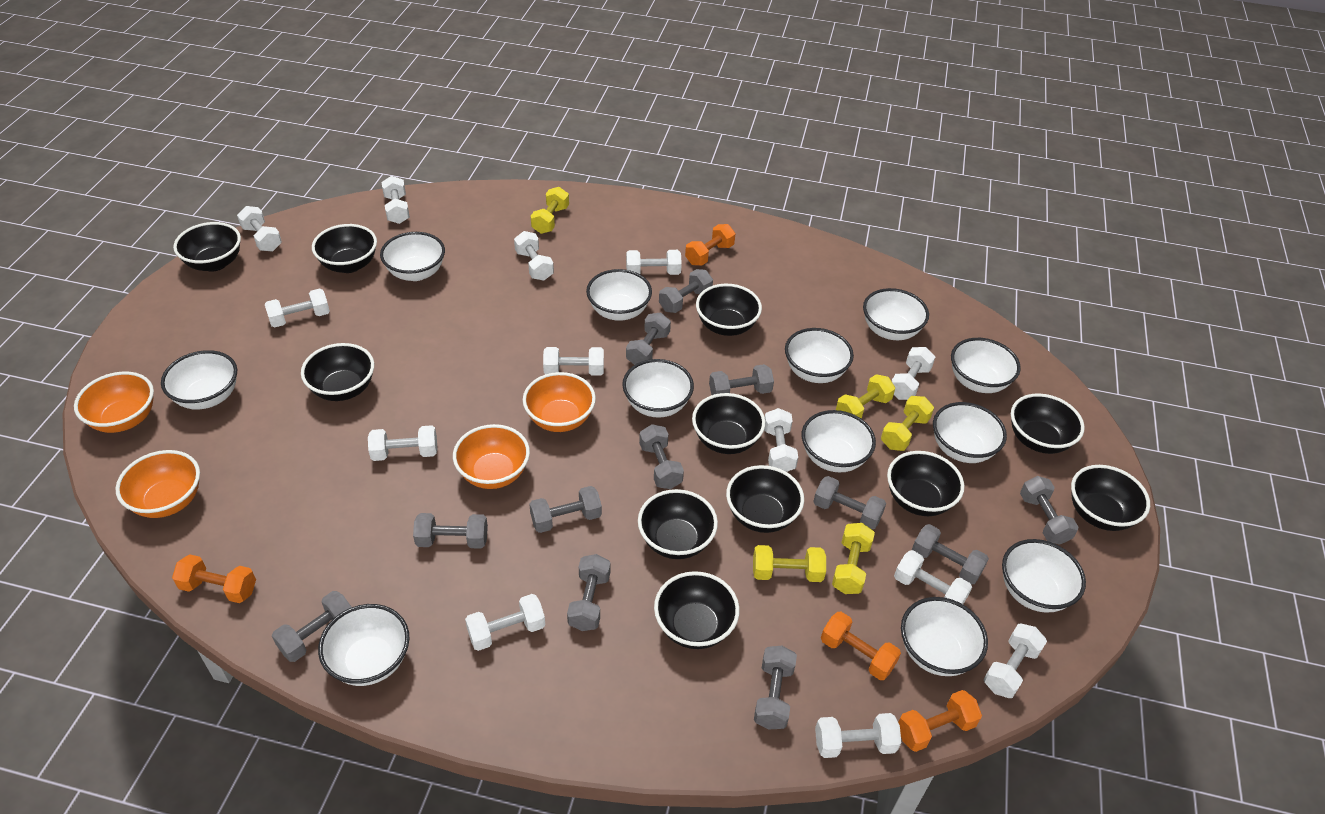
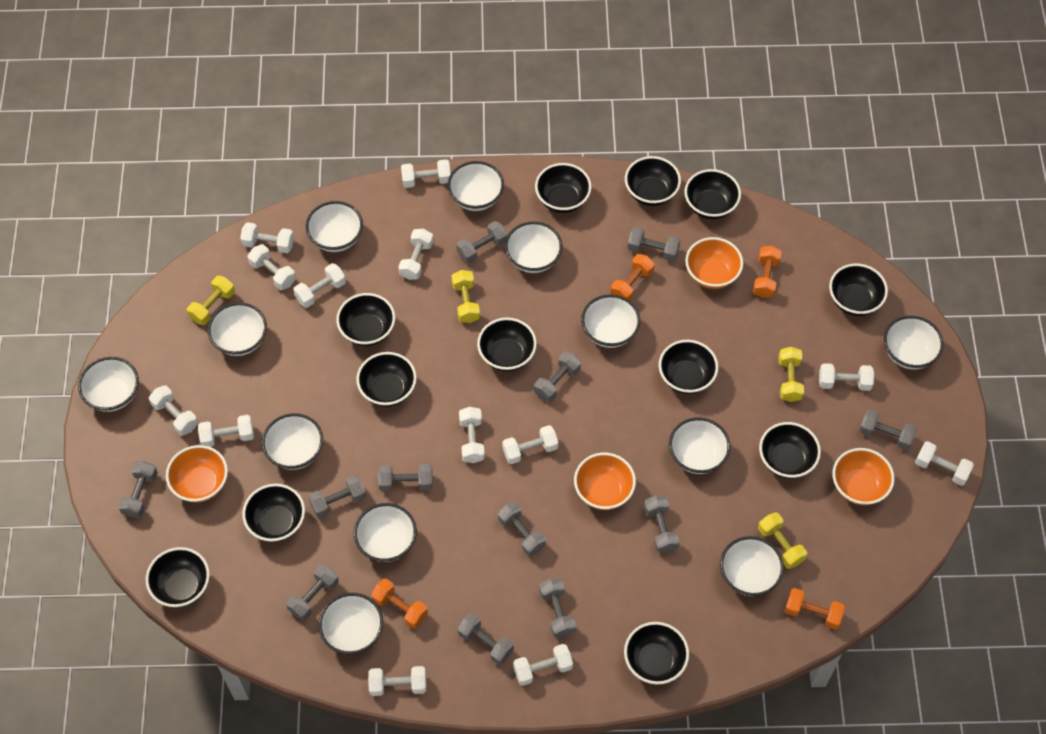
black bowl: 11 -> 12
yellow dumbbell: 5 -> 4

